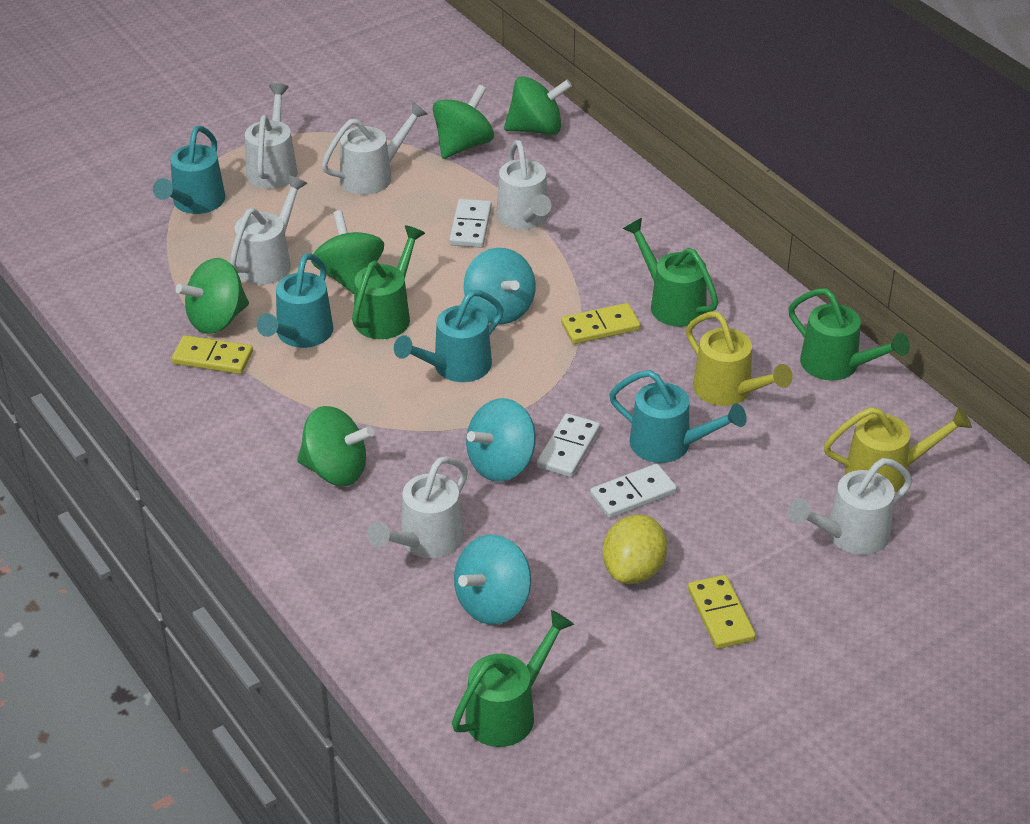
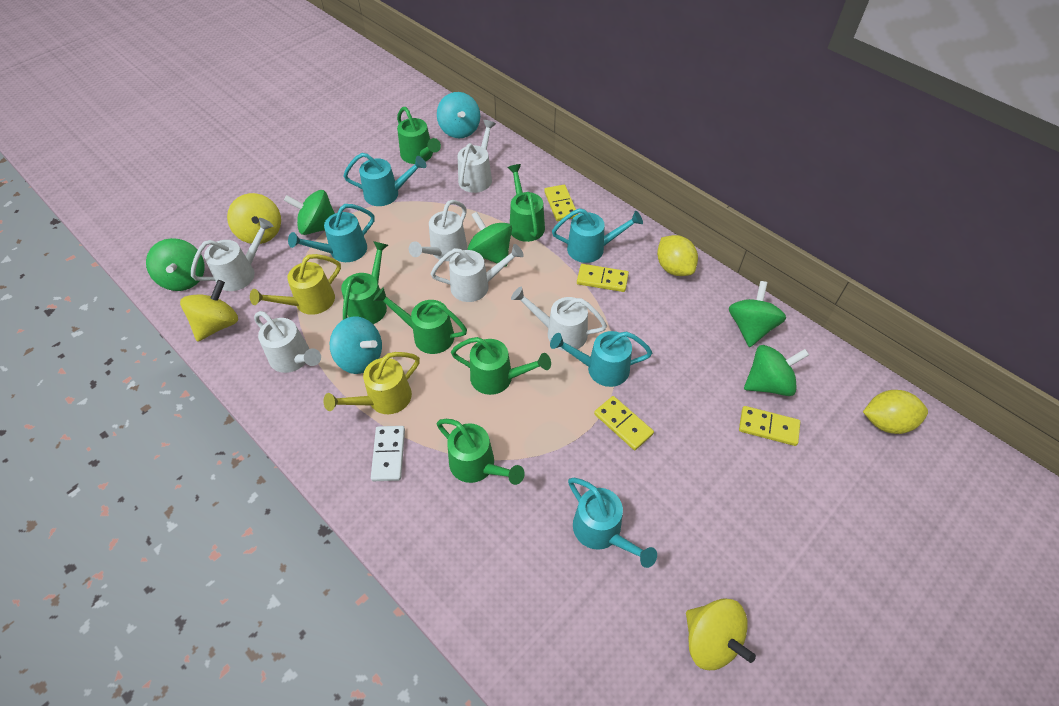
green watering can: 4 -> 6
turquoise spinning top: 3 -> 2
turquoise watering can: 4 -> 5
white domino: 3 -> 1
yellow domino: 3 -> 4
yellow lemon: 1 -> 2
yellow spinning top: 0 -> 3

